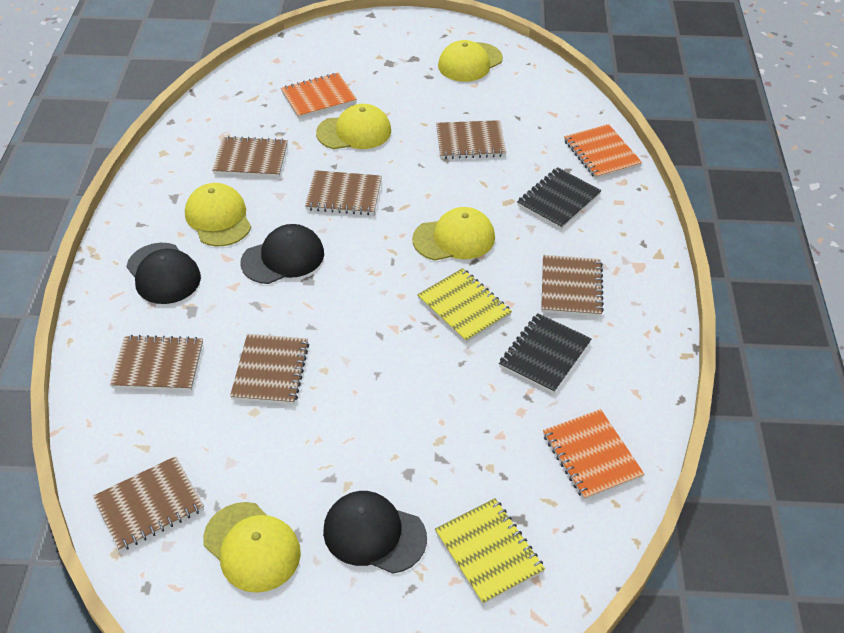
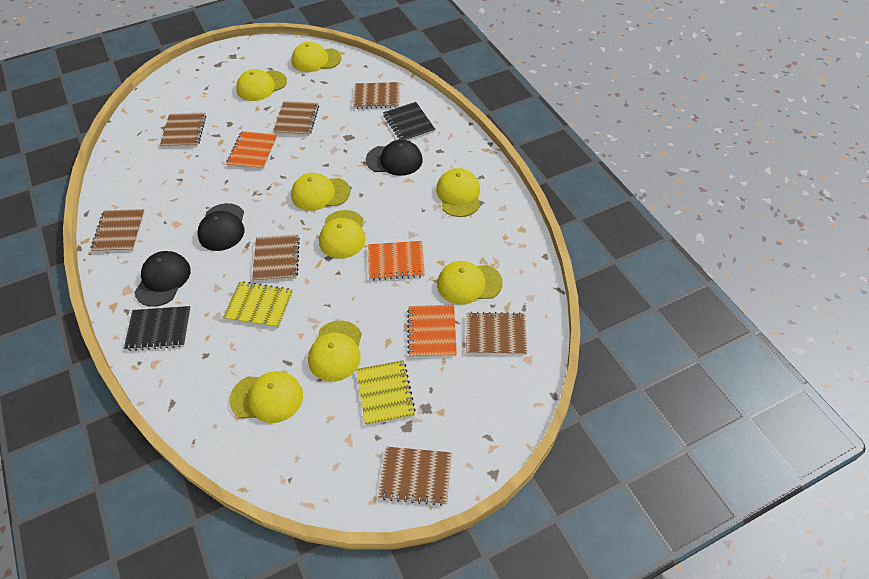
yellow cap: 5 -> 8

